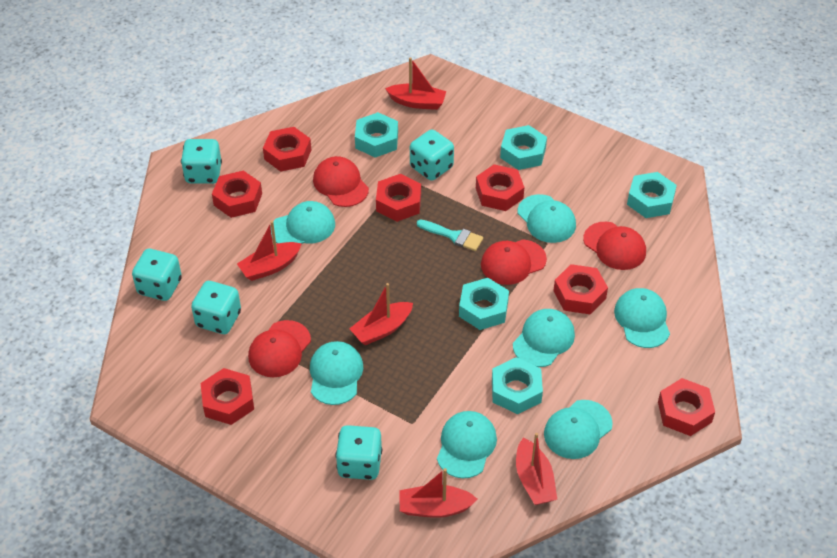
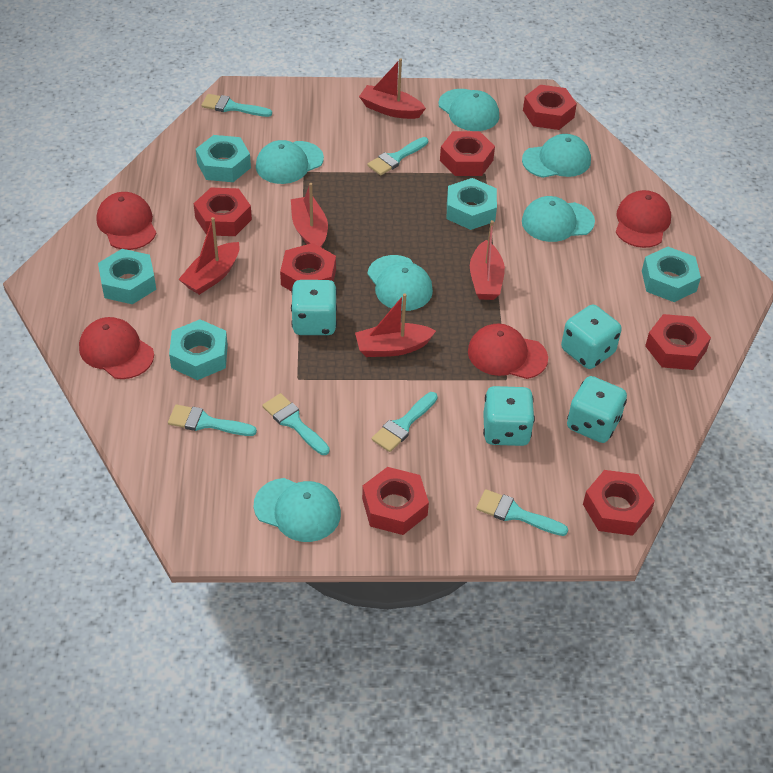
turquoise brush: 1 -> 6
turquoise cap: 7 -> 6
turquoise dice: 5 -> 4

